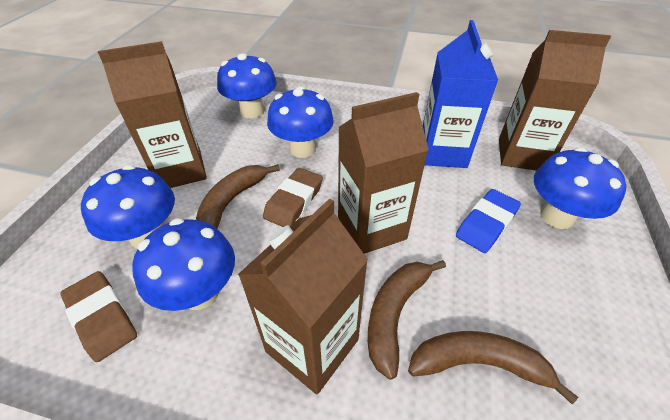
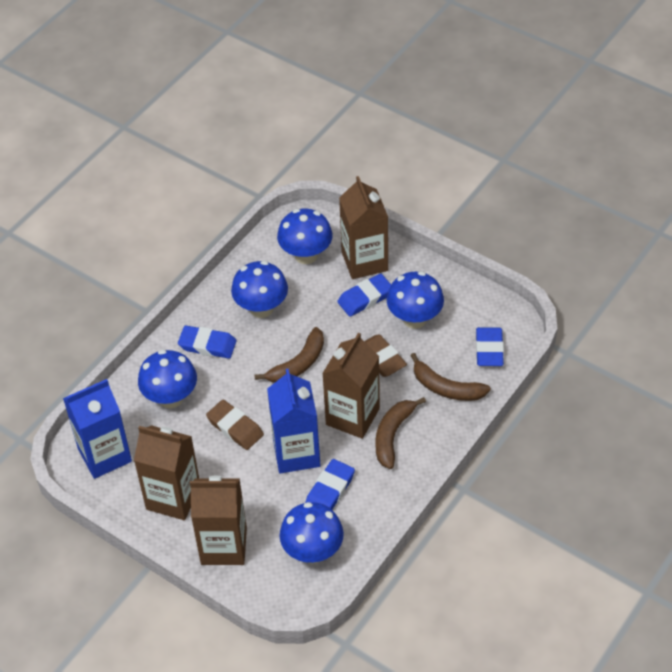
blue carton: 1 -> 2
blue eraser: 1 -> 4

